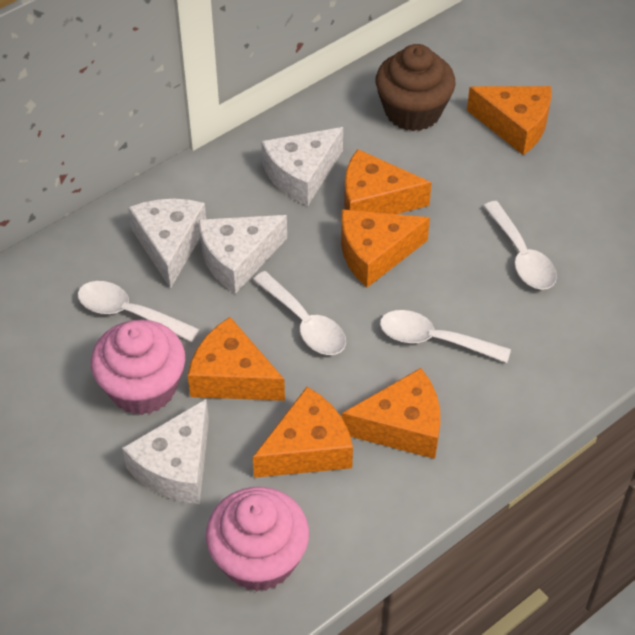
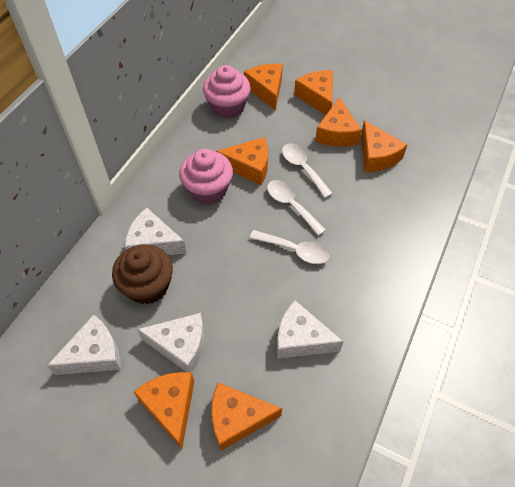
orange cheese: 6 -> 7
white spoon: 4 -> 3

